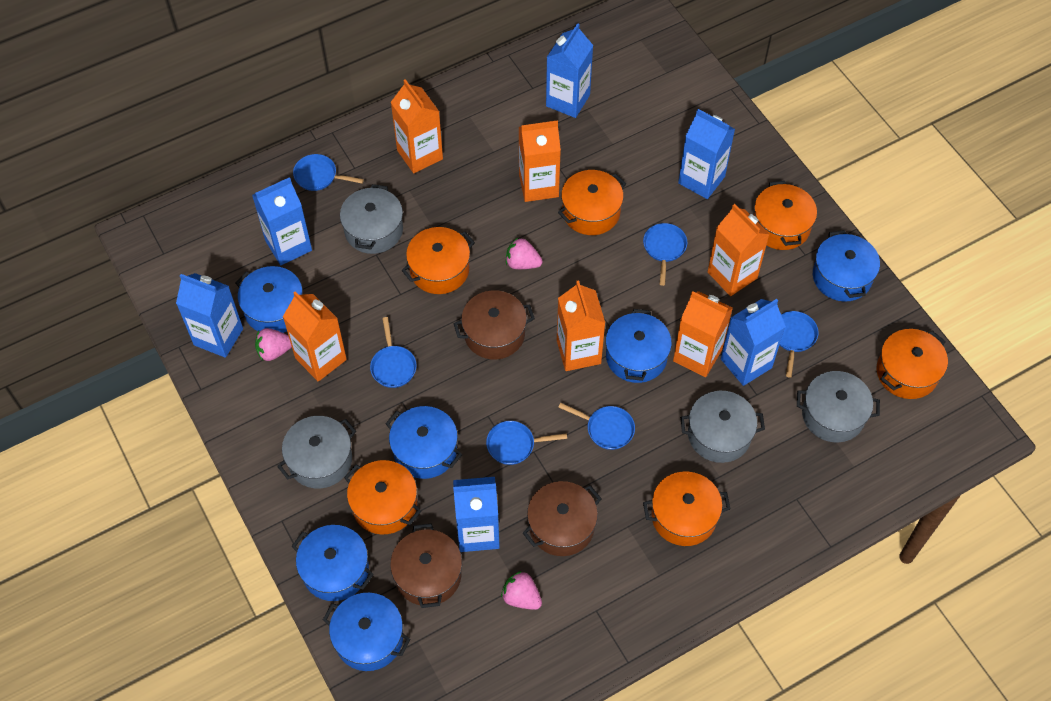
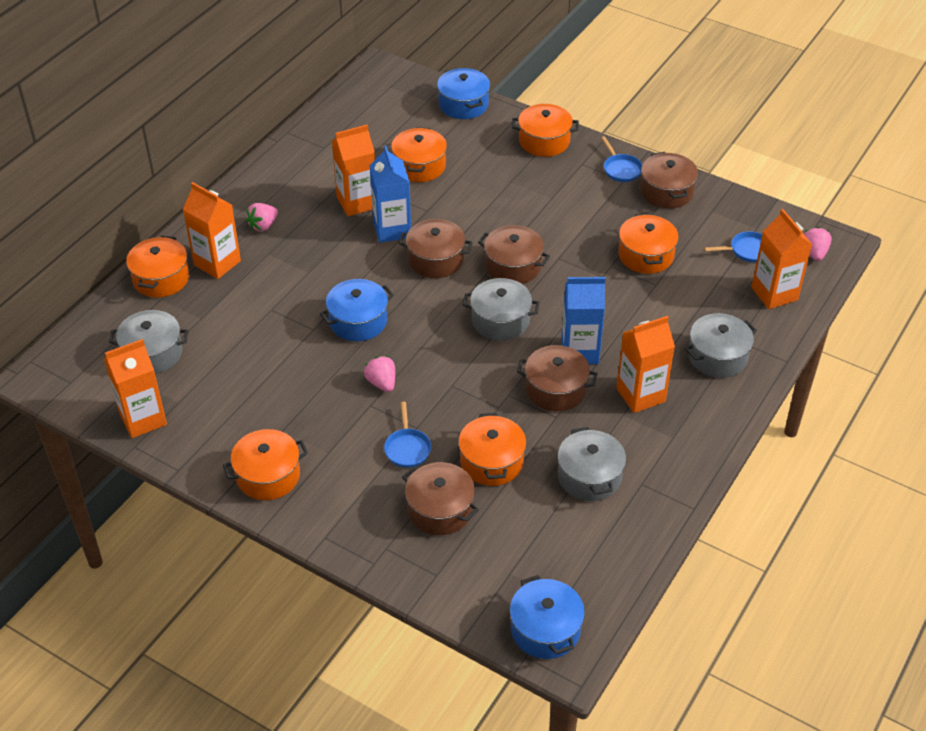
blue carton: 6 -> 2
blue pan: 6 -> 3
blue pot: 6 -> 3
brown pot: 3 -> 5
orange carton: 6 -> 5

